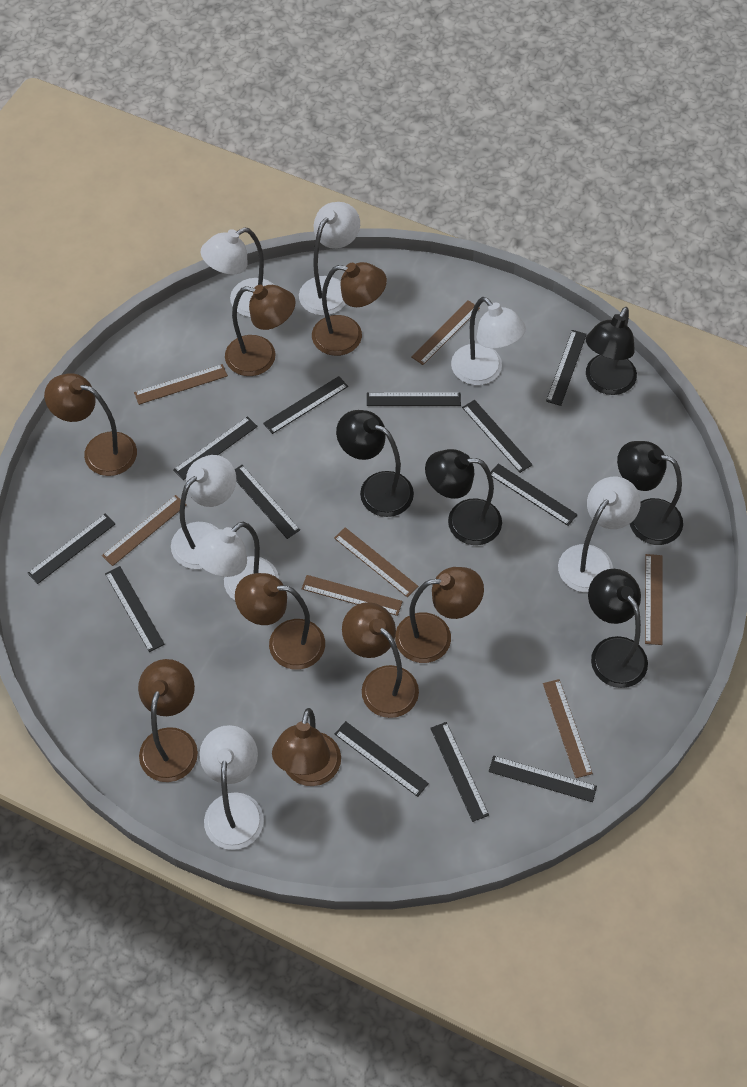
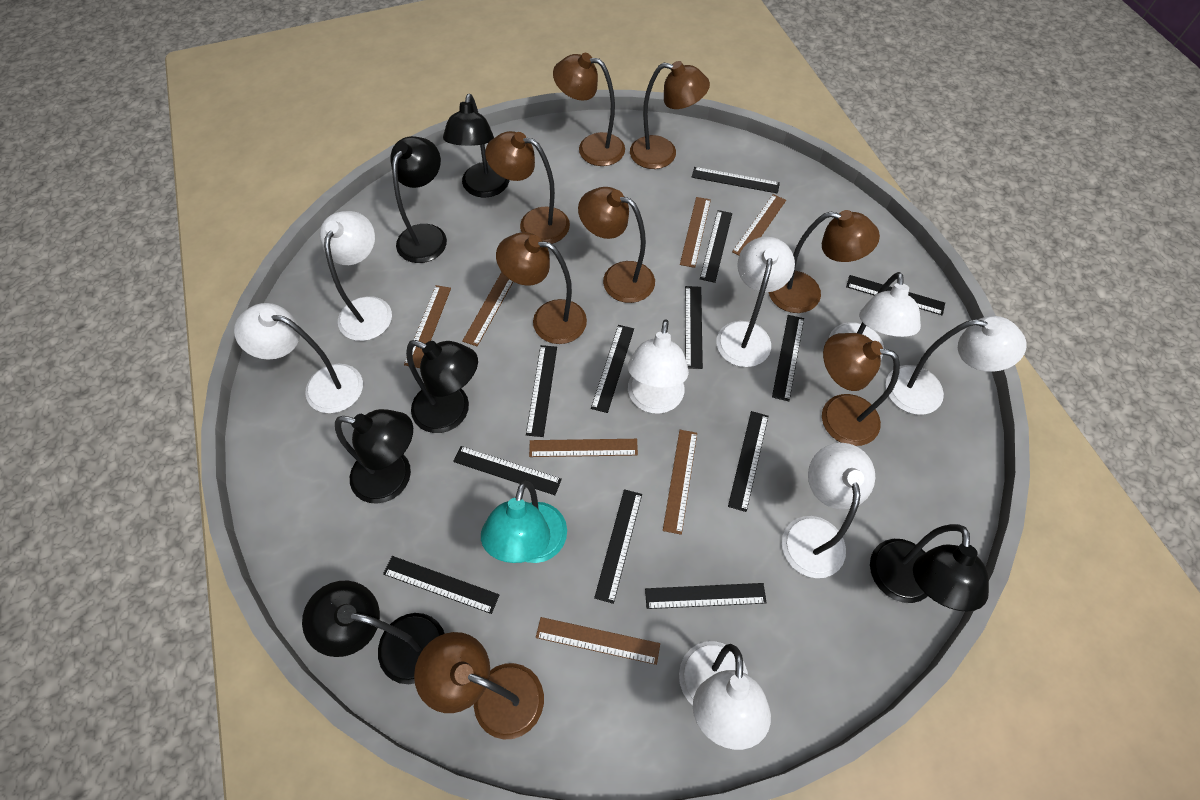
black lamp: 5 -> 6
turquoise lamp: 0 -> 1
white lamp: 7 -> 8

